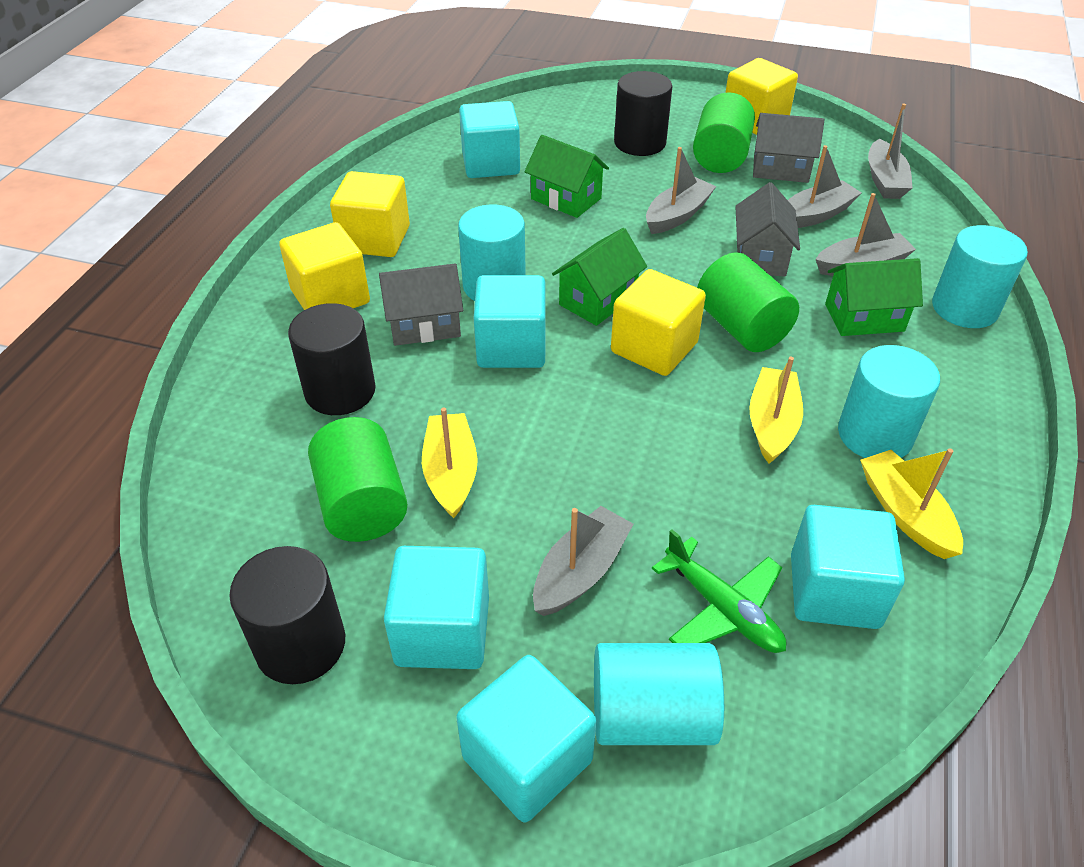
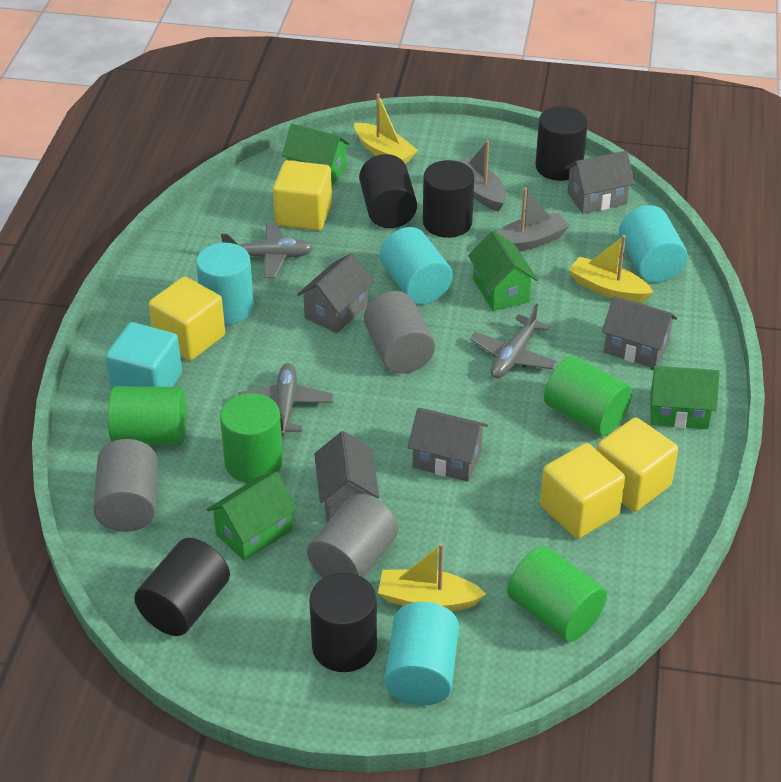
black cylinder: 3 -> 5
green cylinder: 3 -> 4
green house: 3 -> 4
green plane: 1 -> 0
grey boat: 5 -> 2
grey cylinder: 0 -> 3
grey house: 3 -> 5
grey plane: 0 -> 3
turquoise cube: 5 -> 1

